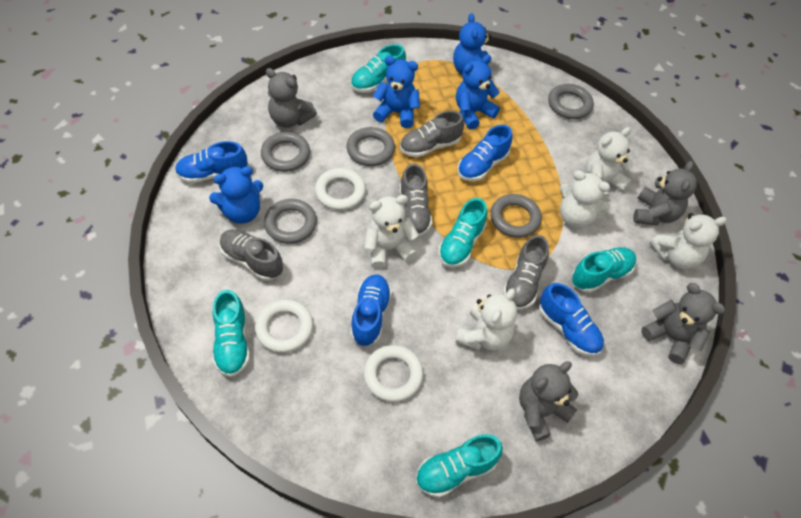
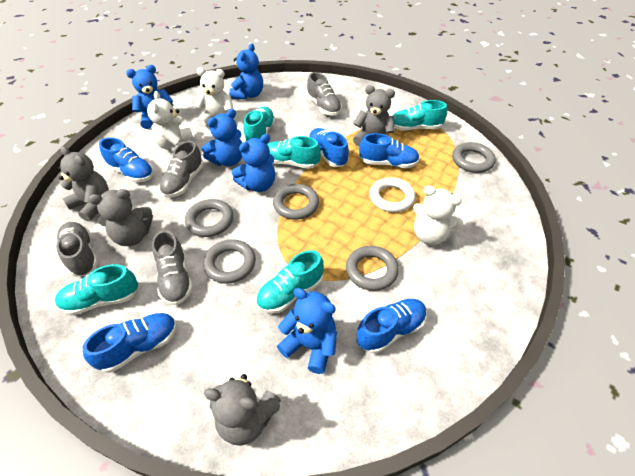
blue shoe: 4 -> 5
blue teddy bear: 4 -> 5
white ring: 3 -> 1
white teddy bear: 5 -> 3

